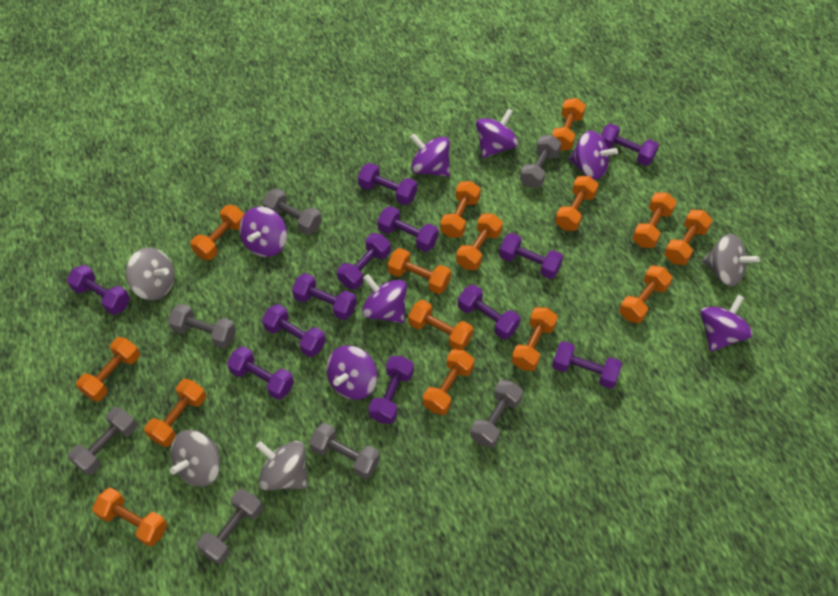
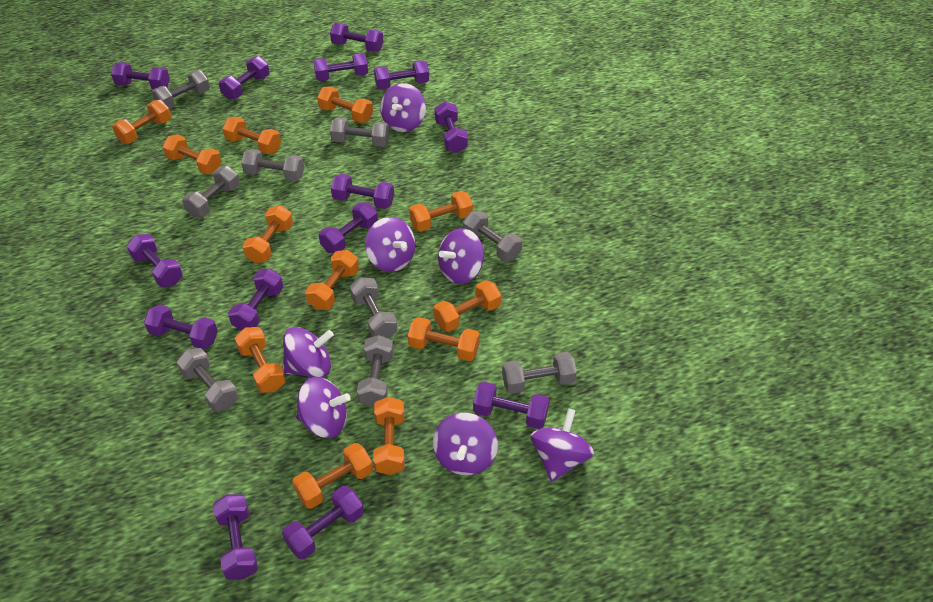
grey dumbbell: 7 -> 9
grey spinning top: 4 -> 0
orange dumbbell: 15 -> 12
purple dumbbell: 12 -> 14

